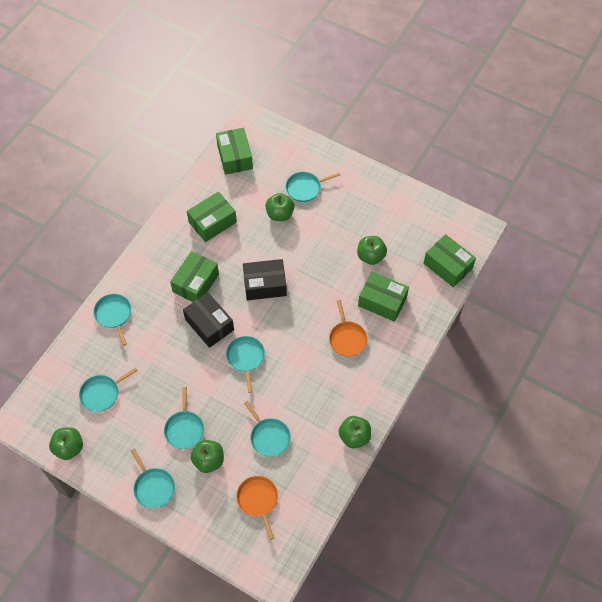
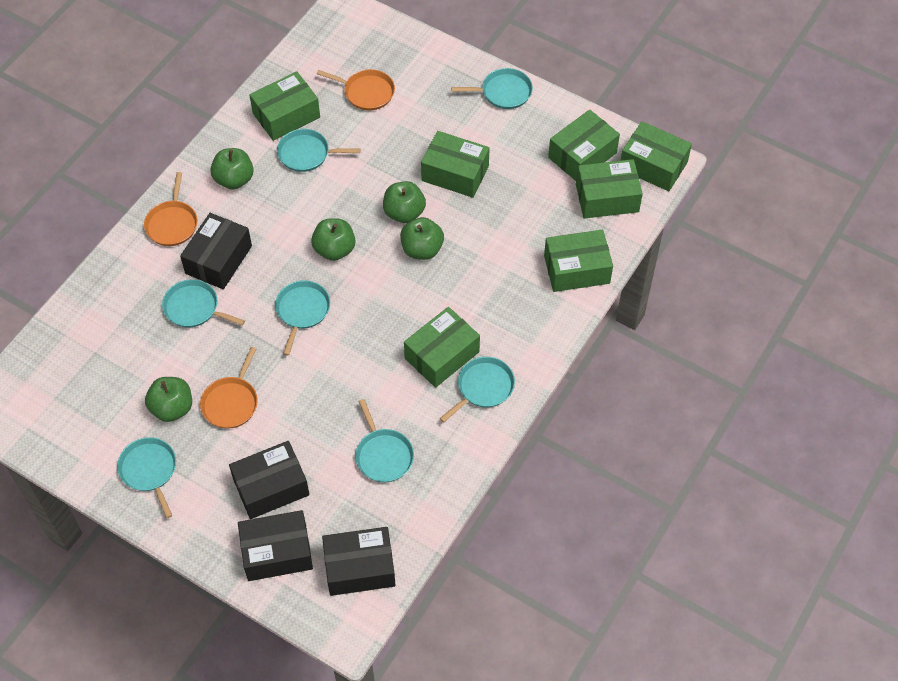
black box: 2 -> 4
green box: 5 -> 7
orange pan: 2 -> 3

